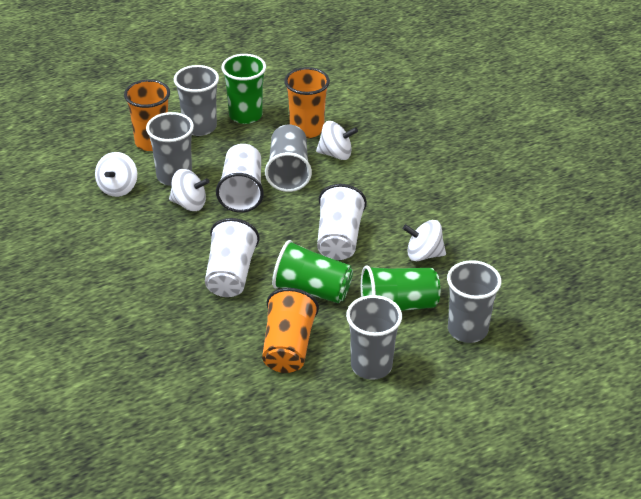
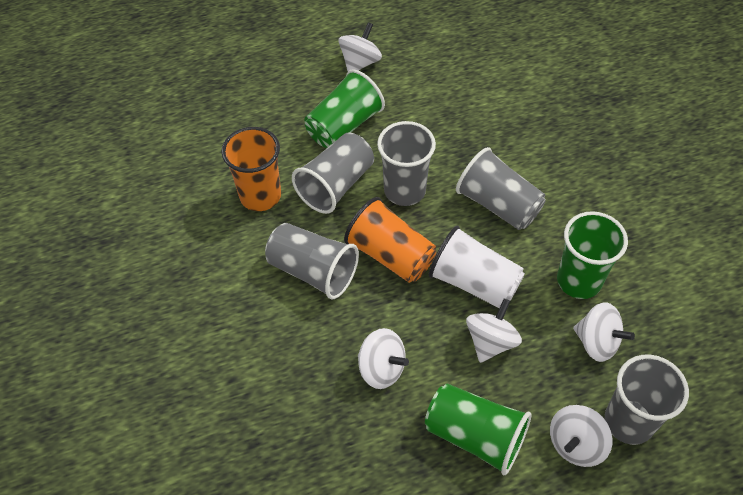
orange cup: 3 -> 2
white cup: 3 -> 1
white spinning top: 4 -> 5

